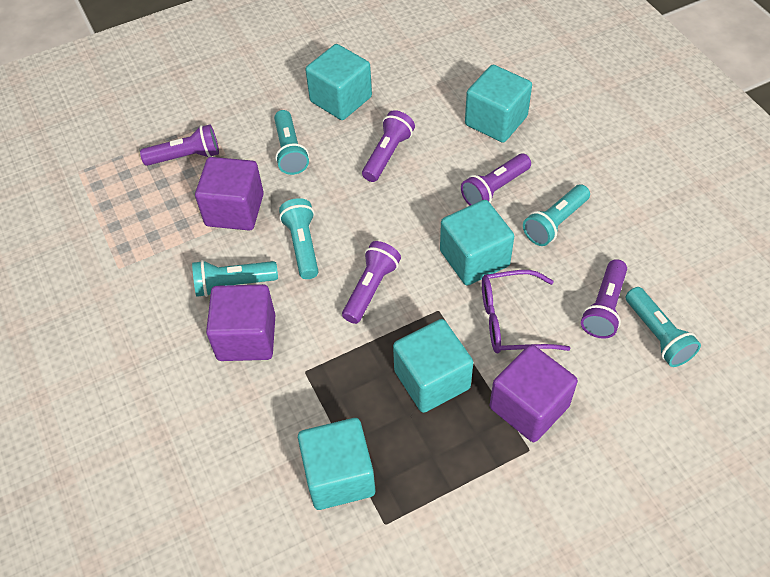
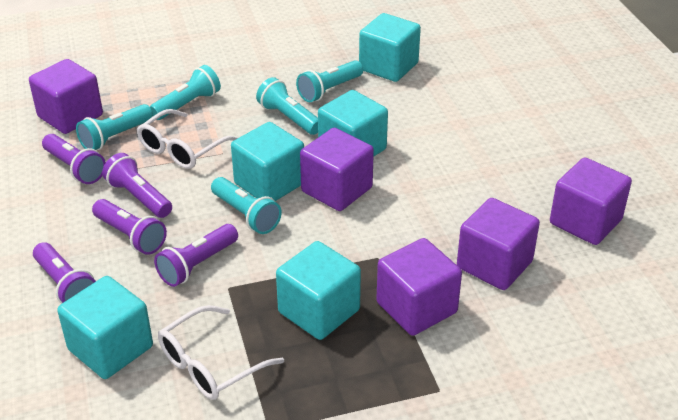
purple cube: 3 -> 5
purple glasses: 1 -> 0
white glasses: 0 -> 2

